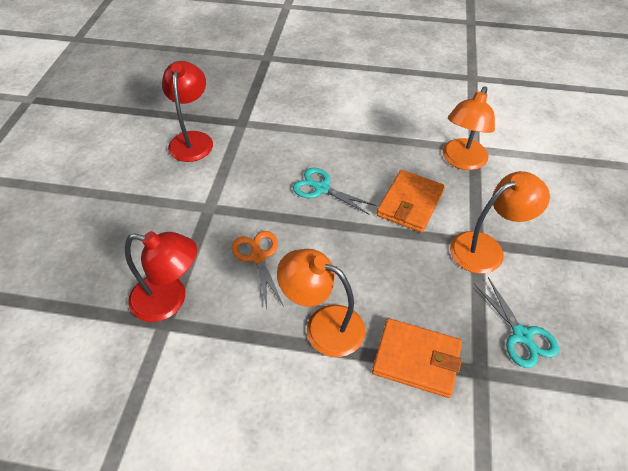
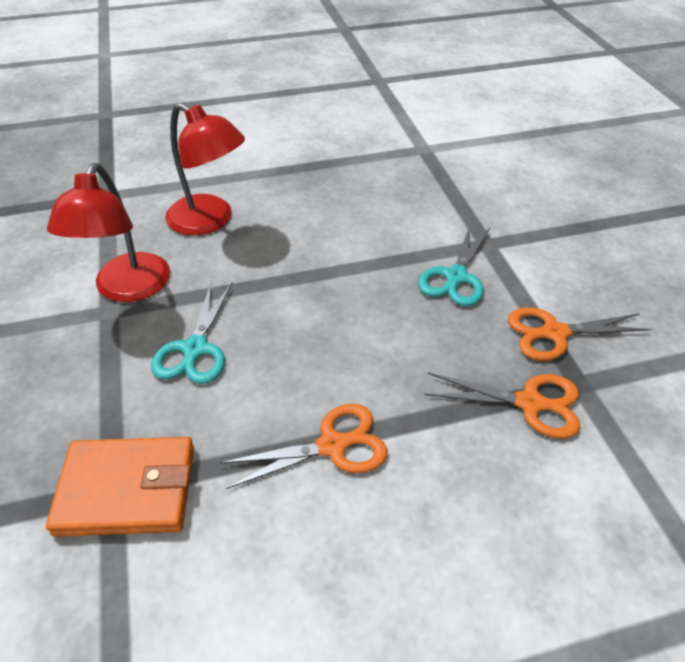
orange lamp: 3 -> 0
orange scissors: 1 -> 3
orange wallet: 2 -> 1

